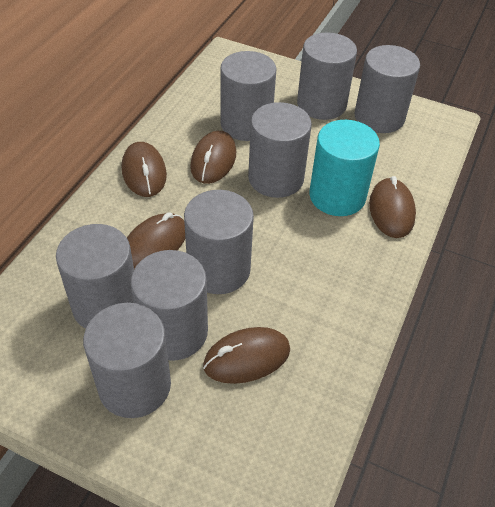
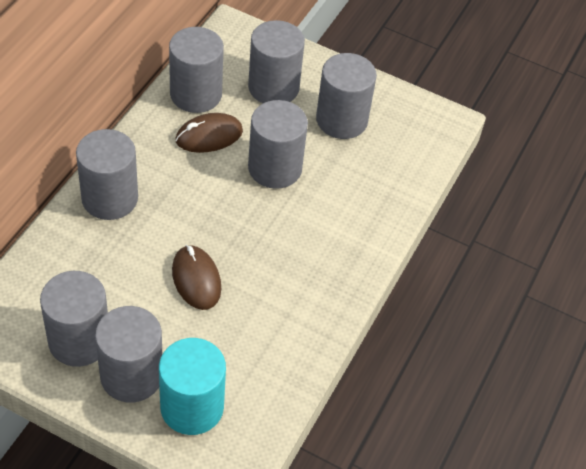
brown mouse: 5 -> 2
grey cylinder: 8 -> 7

